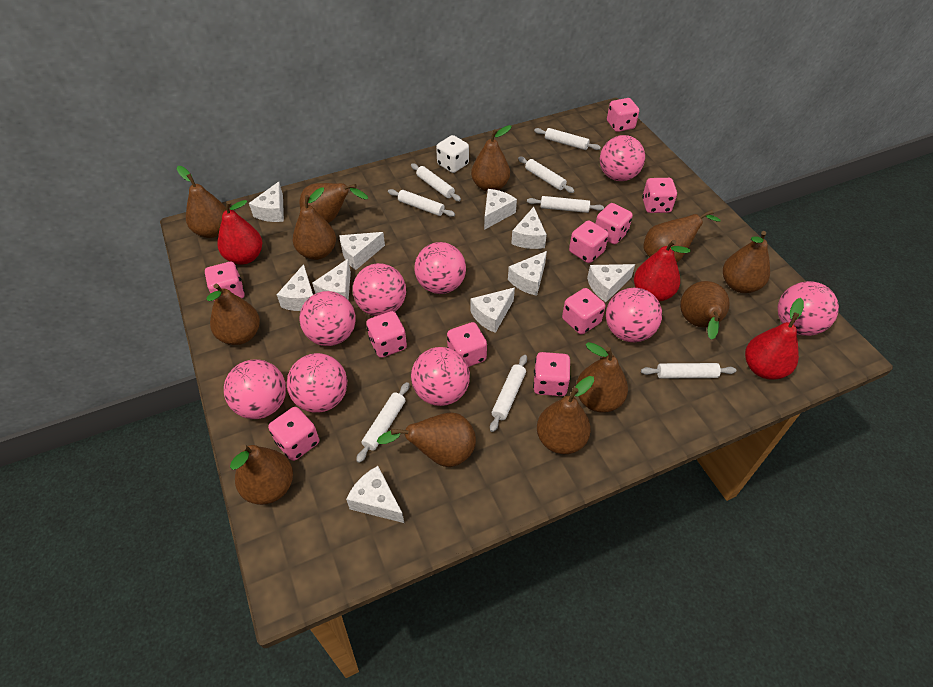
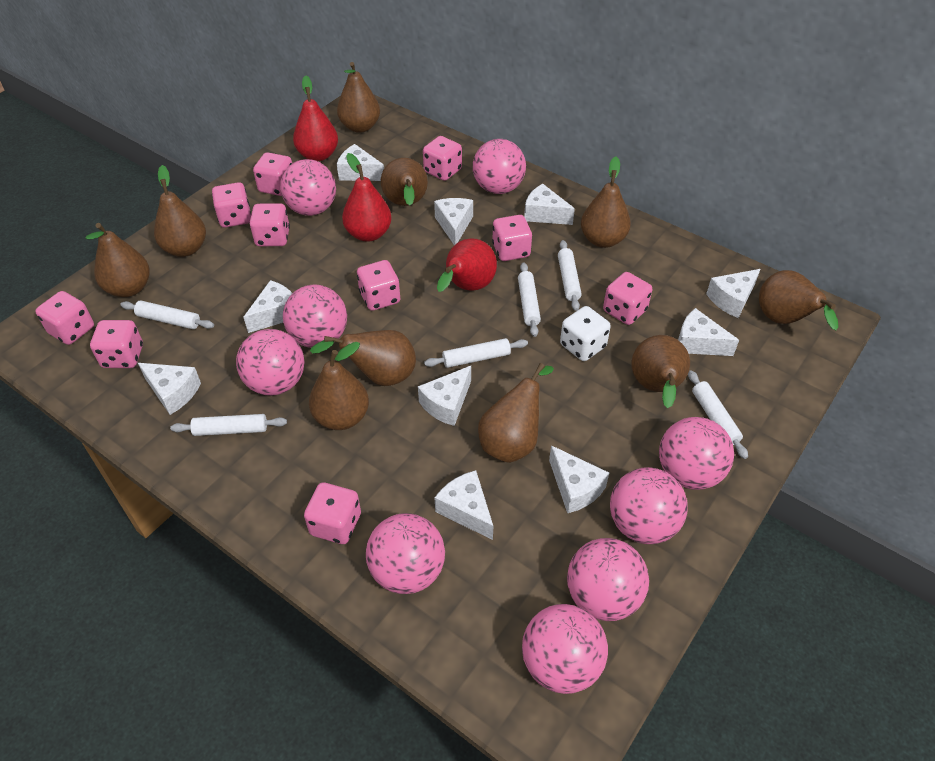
brown pear: 12 -> 10
white rolling pin: 8 -> 6

